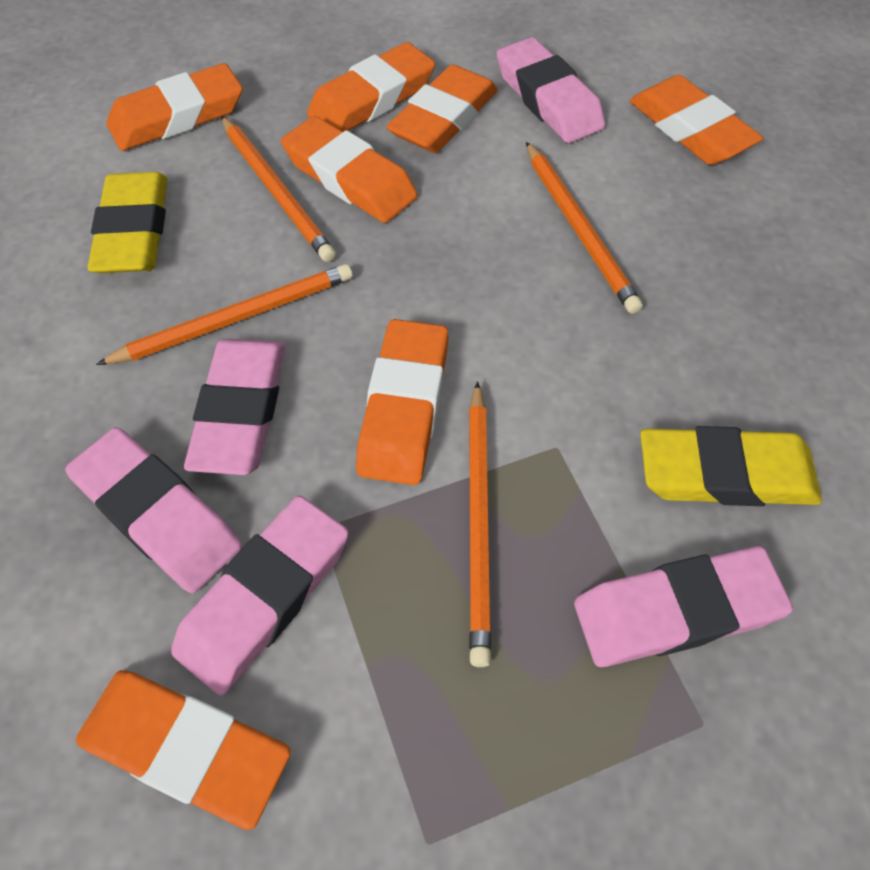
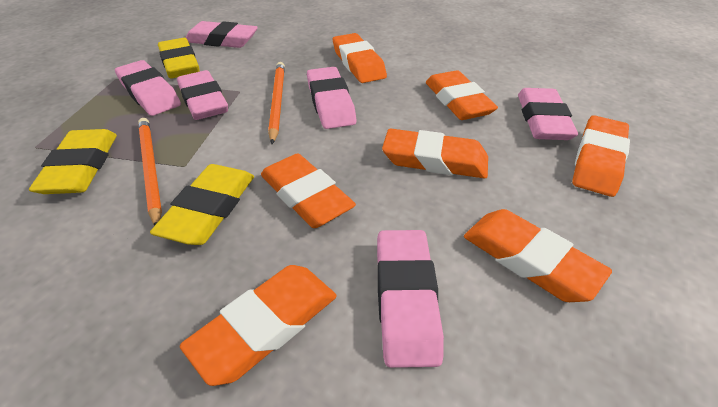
orange pencil: 4 -> 2
pink eraser: 5 -> 6
yellow eraser: 2 -> 3

